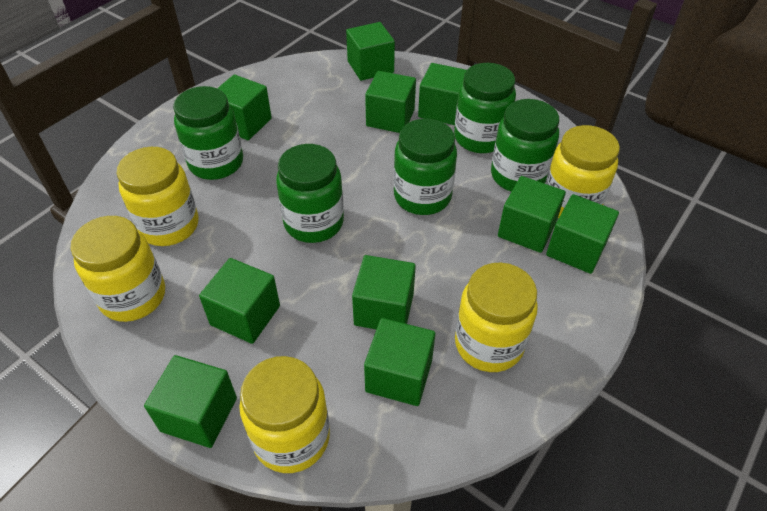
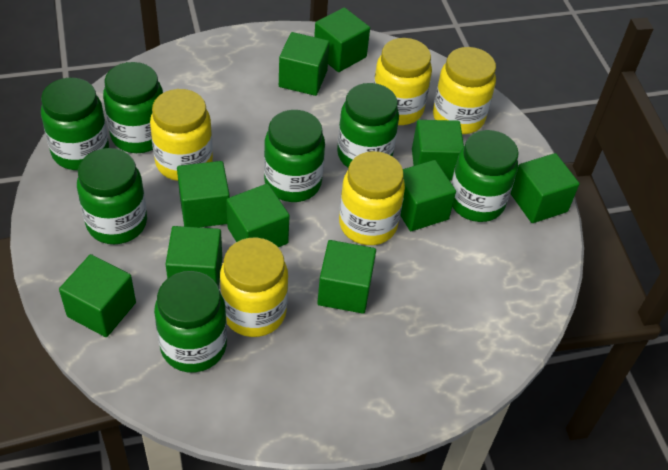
green jar: 5 -> 7

